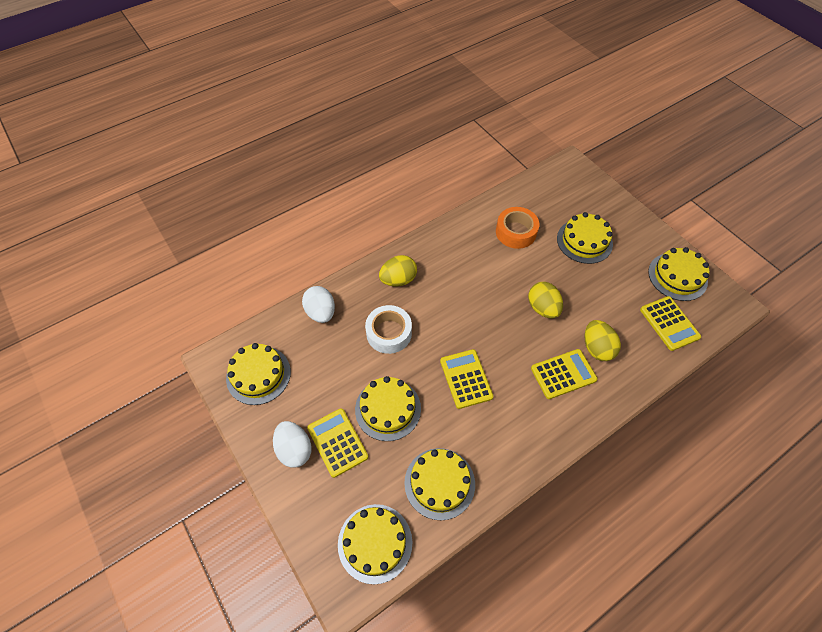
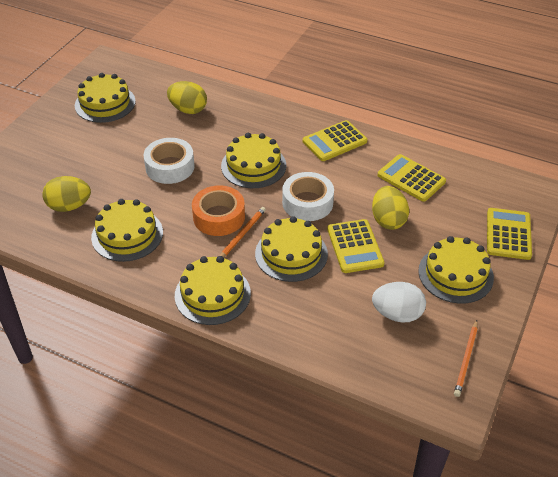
orange pencil: 0 -> 2
white egg: 2 -> 1
white tape: 1 -> 2

